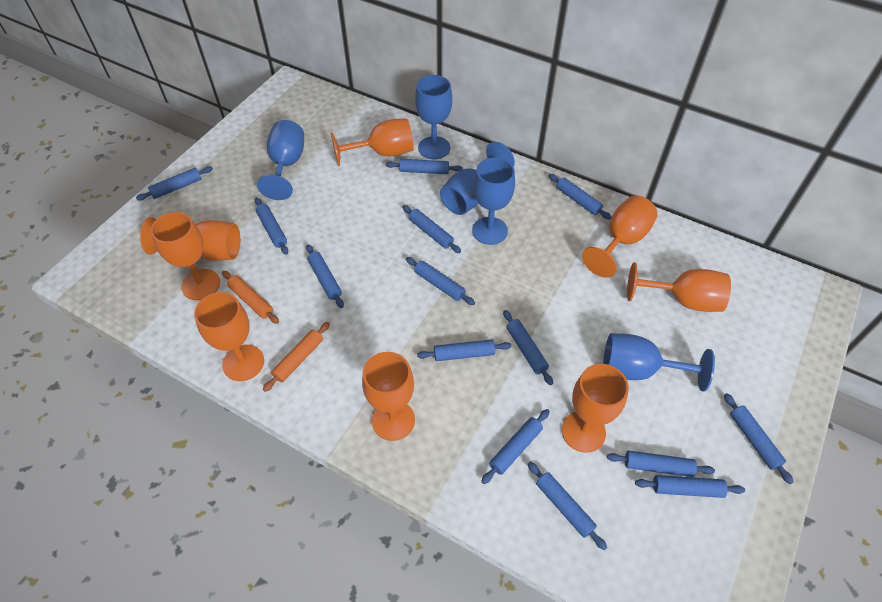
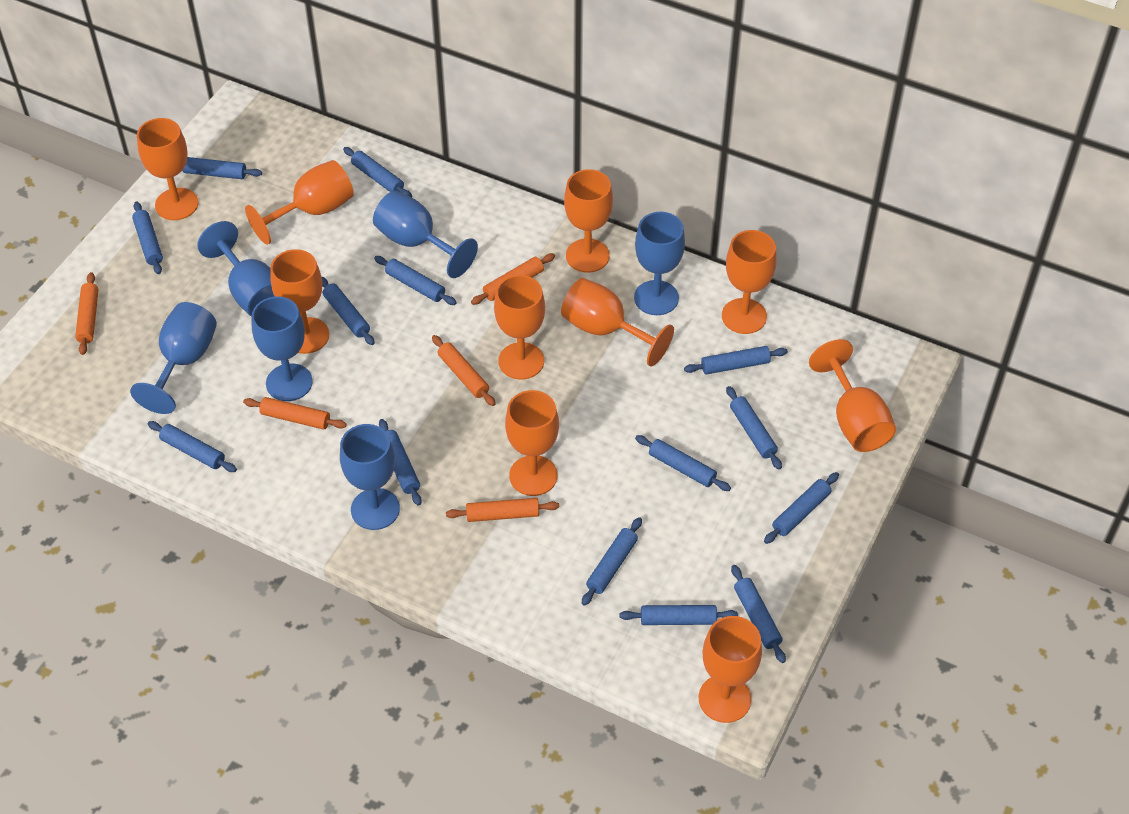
blue goblet: 5 -> 6
orange goblet: 8 -> 10
orange rolling pin: 2 -> 5

